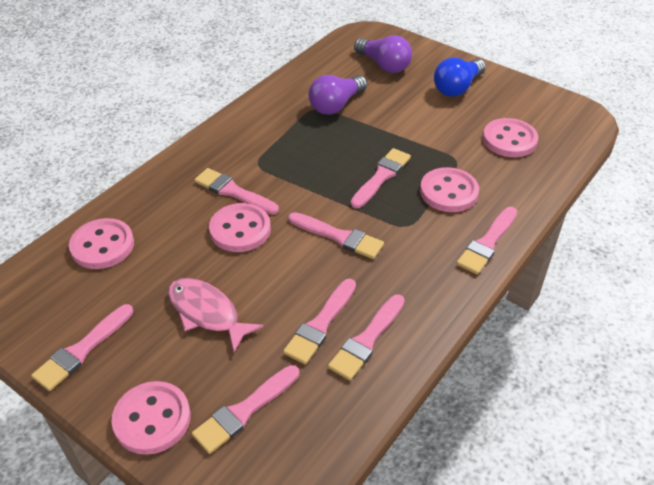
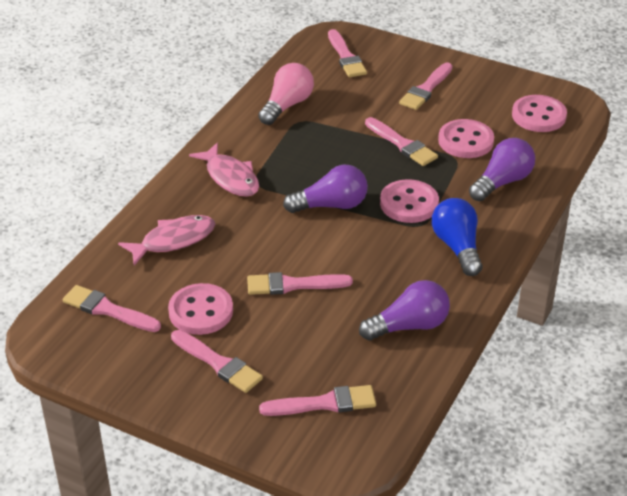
pink brush: 8 -> 7
pink button: 5 -> 4
pink fish: 1 -> 2
pink light bulb: 0 -> 1
purple light bulb: 2 -> 3

